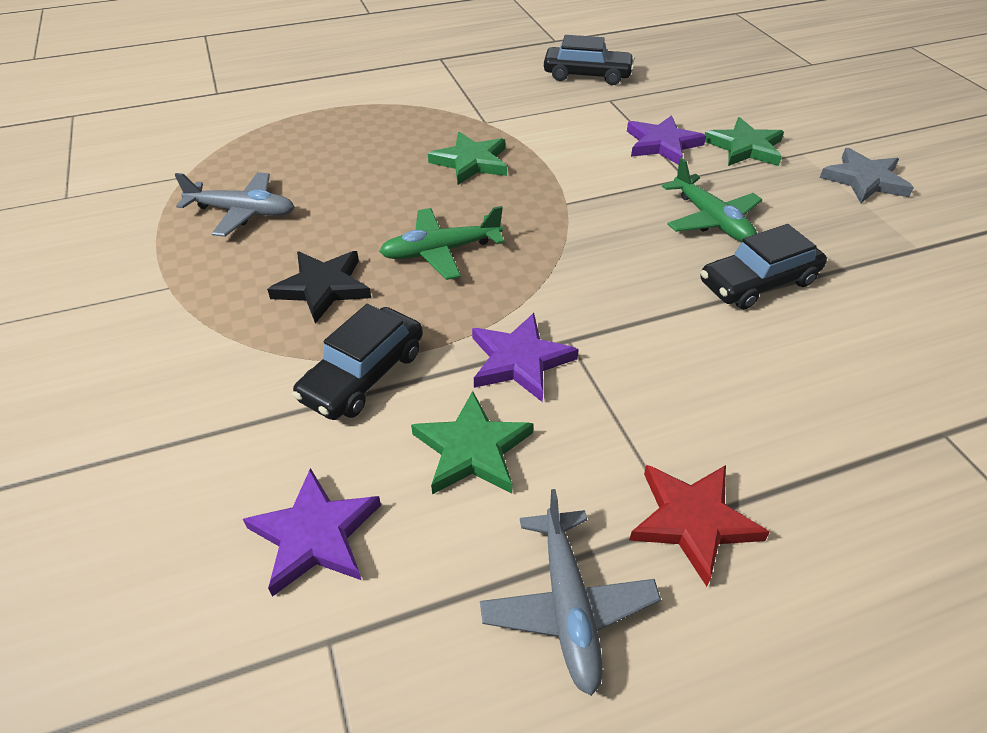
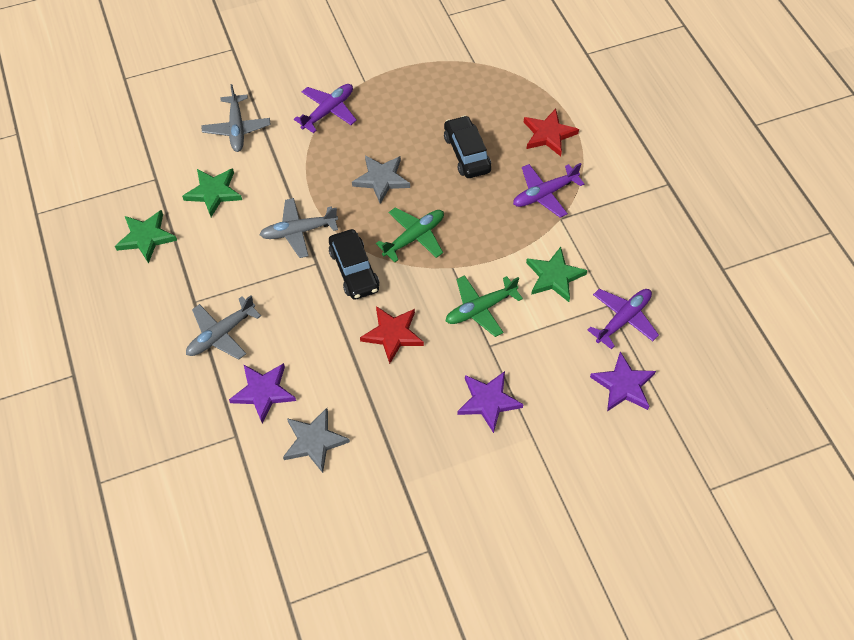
black car: 3 -> 2
black star: 1 -> 0
grey plane: 2 -> 3
grey star: 1 -> 2
purple plane: 0 -> 3
red star: 1 -> 2

